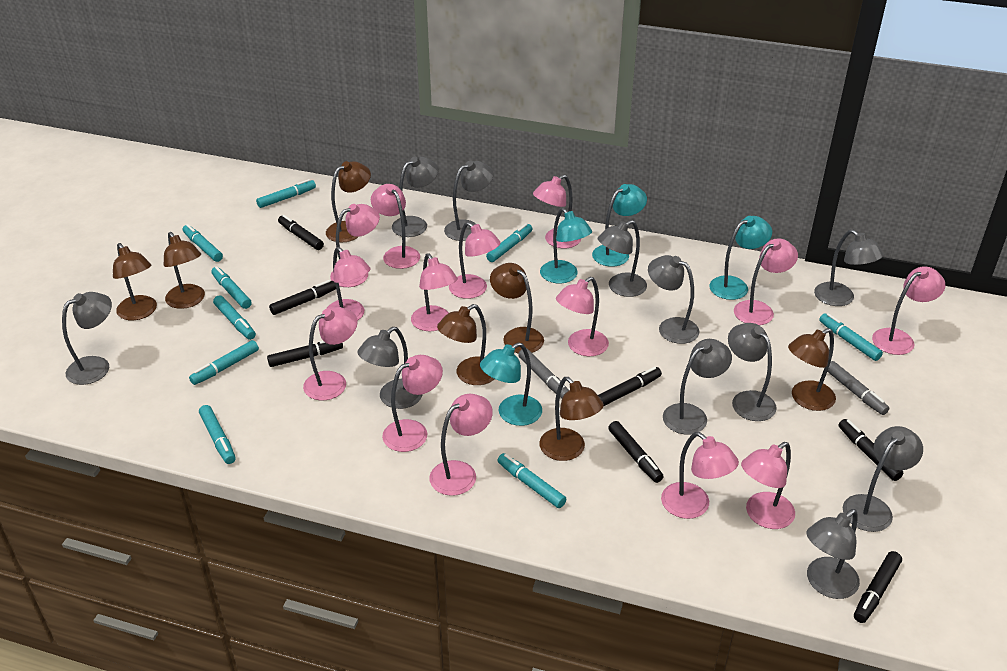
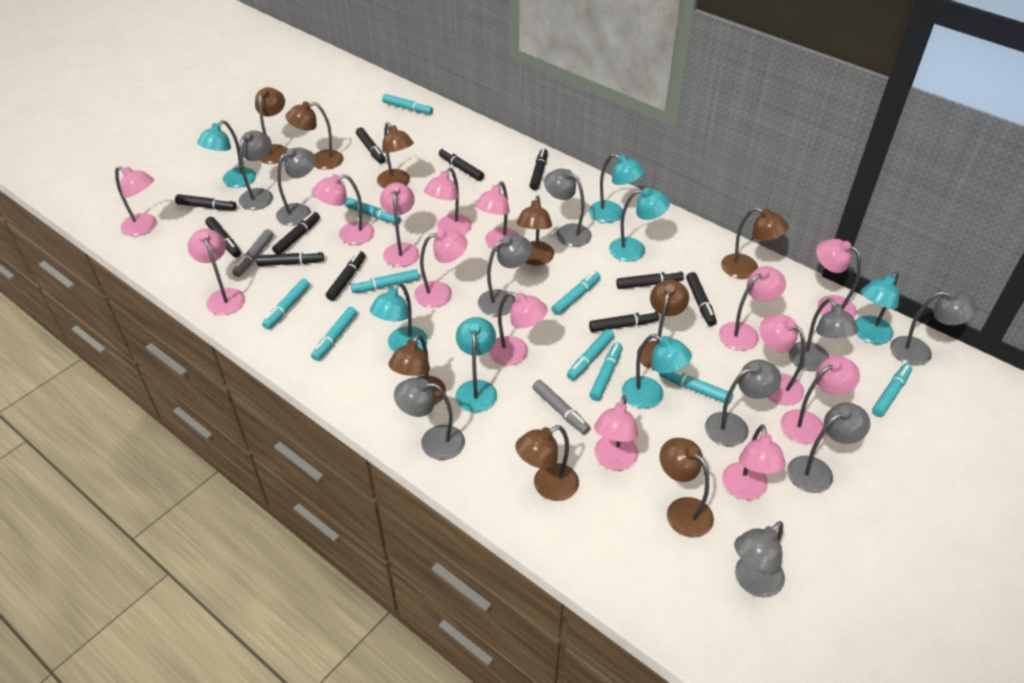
black marker: 7 -> 11
brown lamp: 7 -> 9
grey lamp: 11 -> 10
turquoise lamp: 4 -> 7
turquoise marker: 9 -> 10

